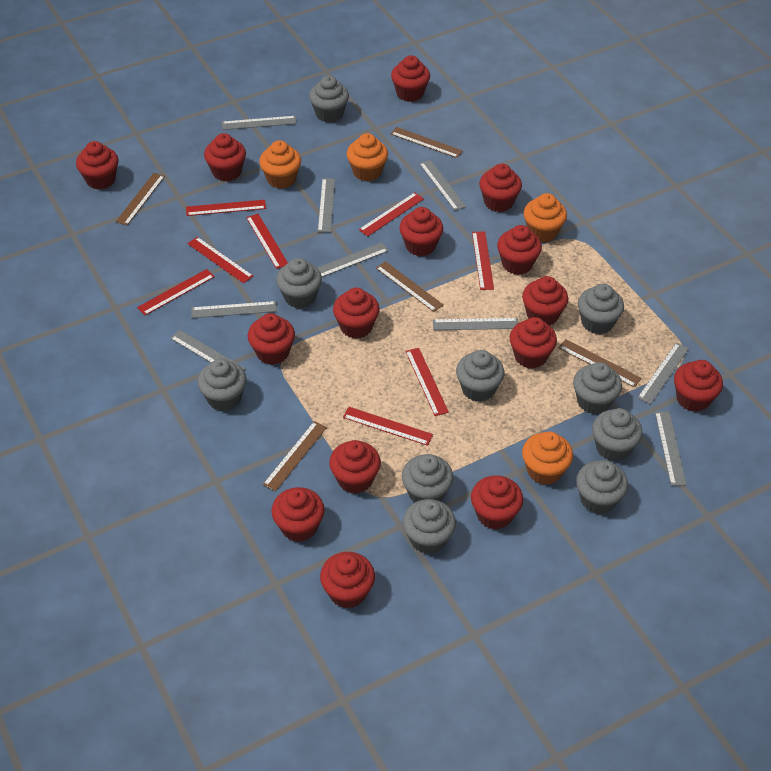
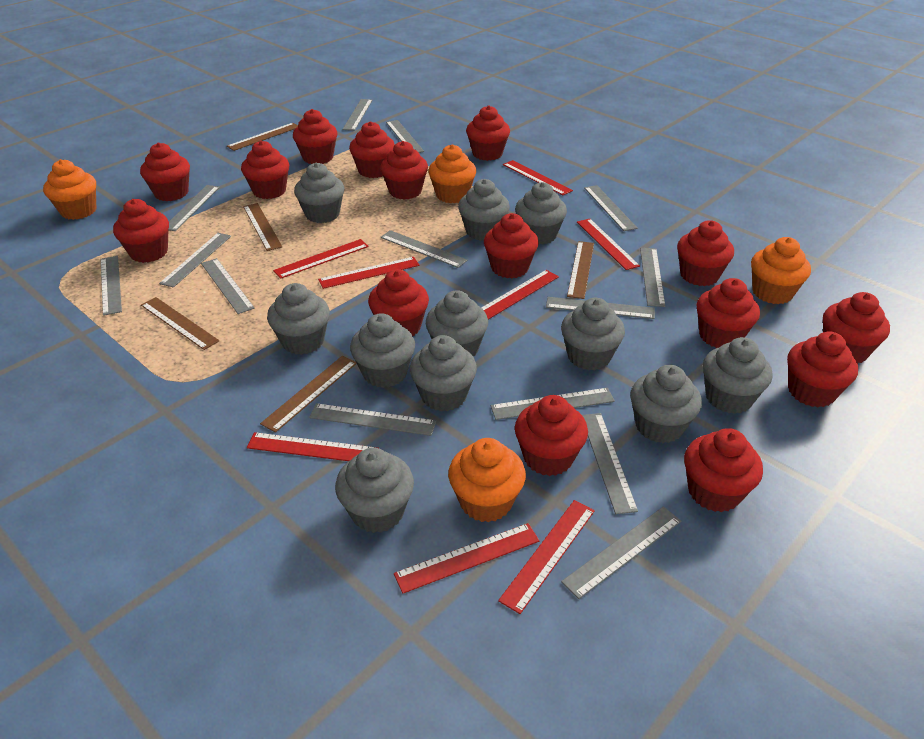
grey cupcake: 10 -> 11
grey ruler: 9 -> 14

